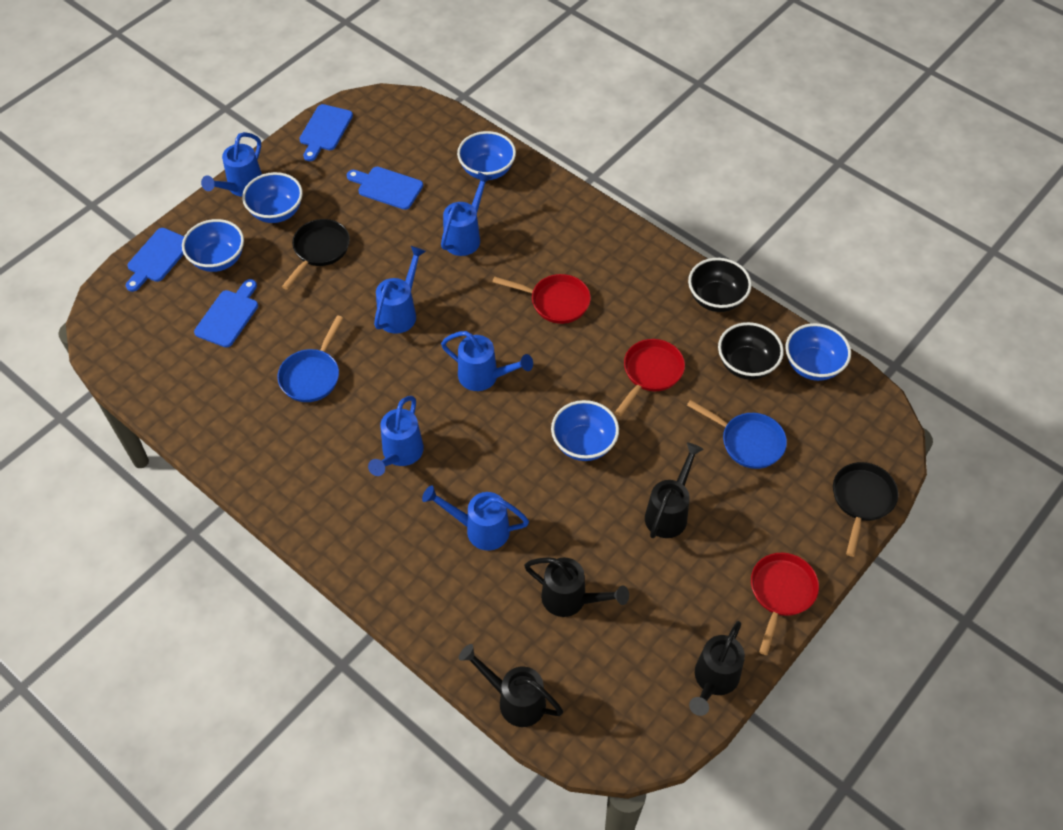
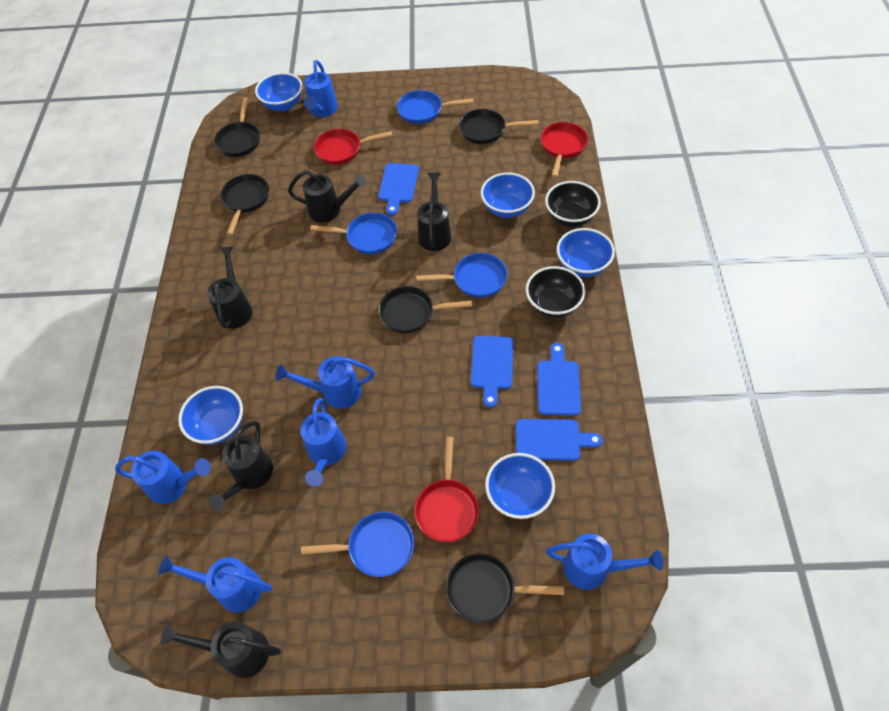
black pan: 2 -> 5
black watering can: 4 -> 5
blue pan: 2 -> 4

